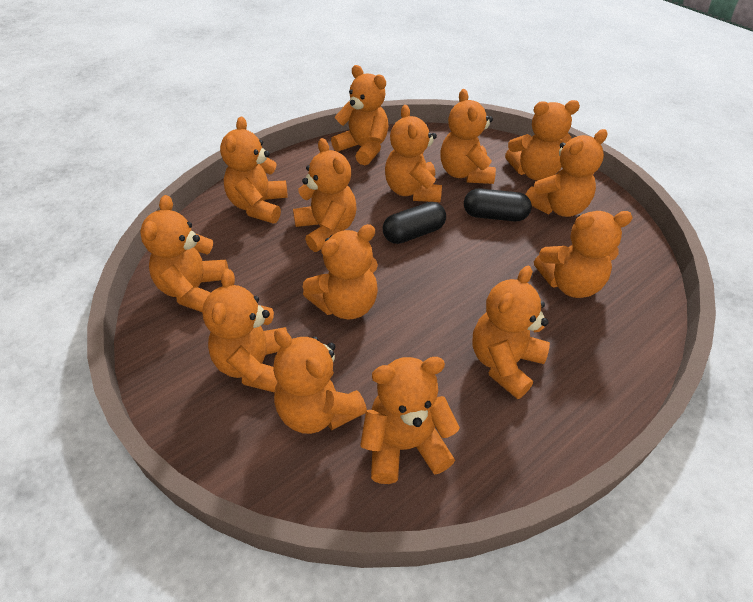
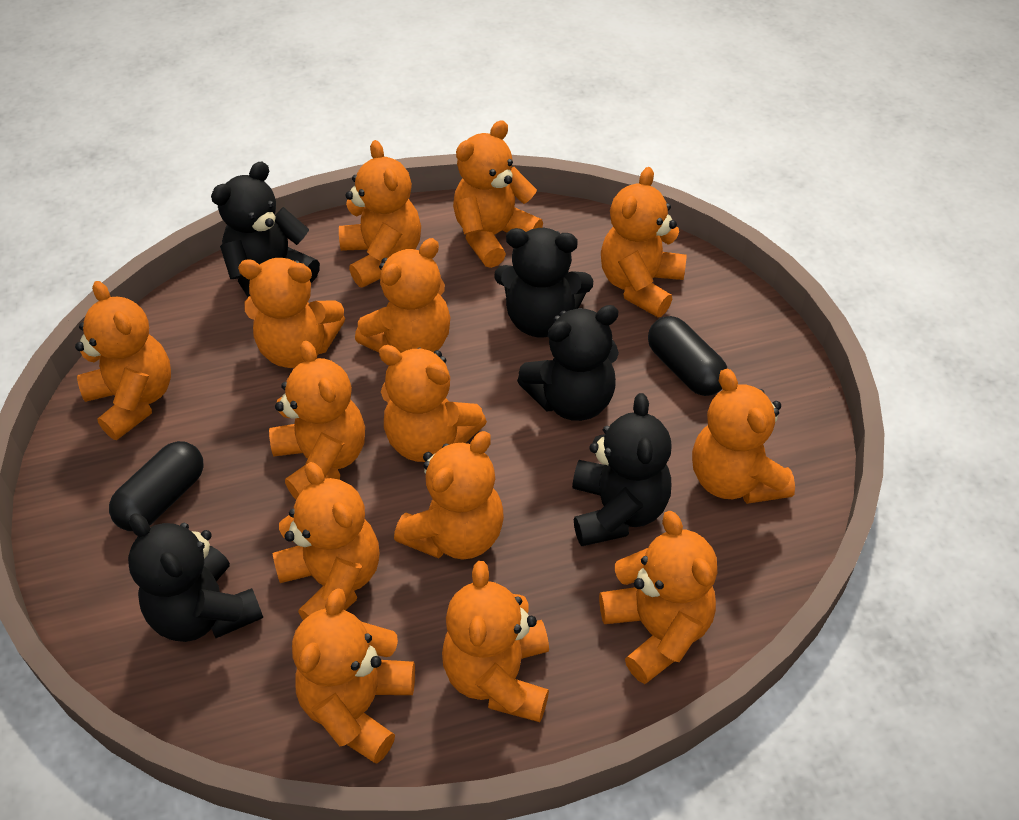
black teddy bear: 0 -> 5

